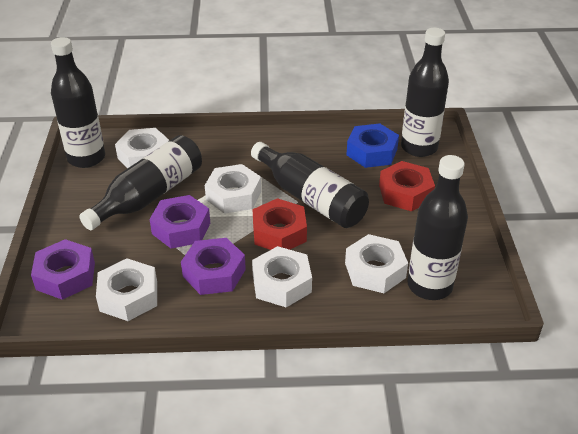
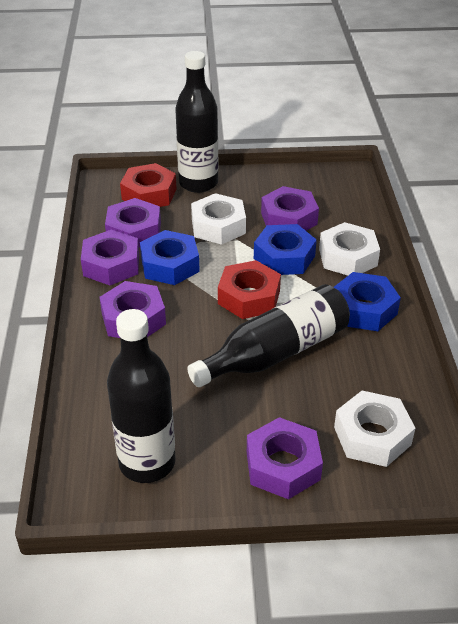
black bottle: 5 -> 3
blue nut: 1 -> 3
purple nut: 3 -> 5
white nut: 5 -> 3

